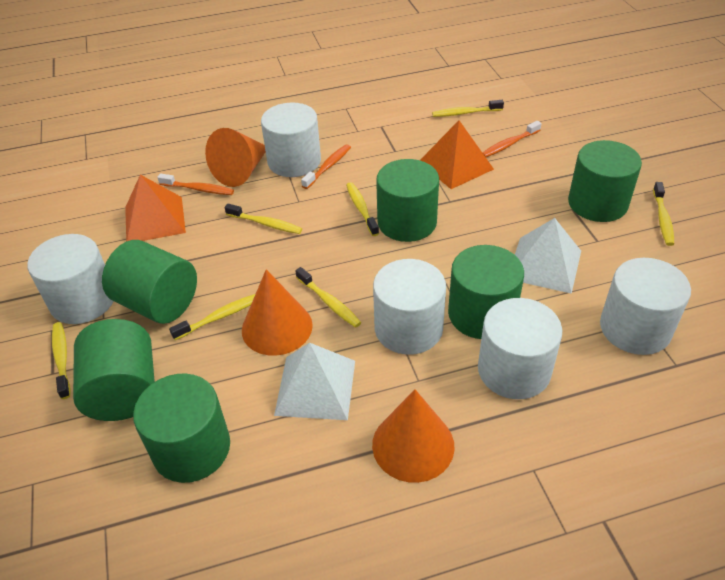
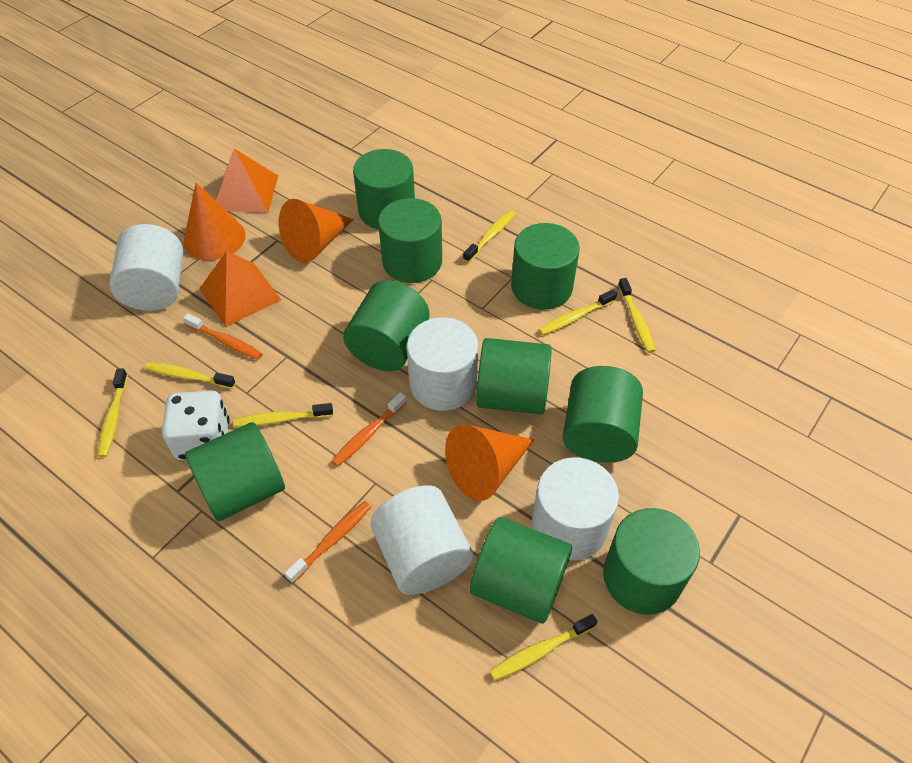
green cylinder: 6 -> 9
white cylinder: 5 -> 4
white dice: 0 -> 1
white pyramid: 2 -> 0

